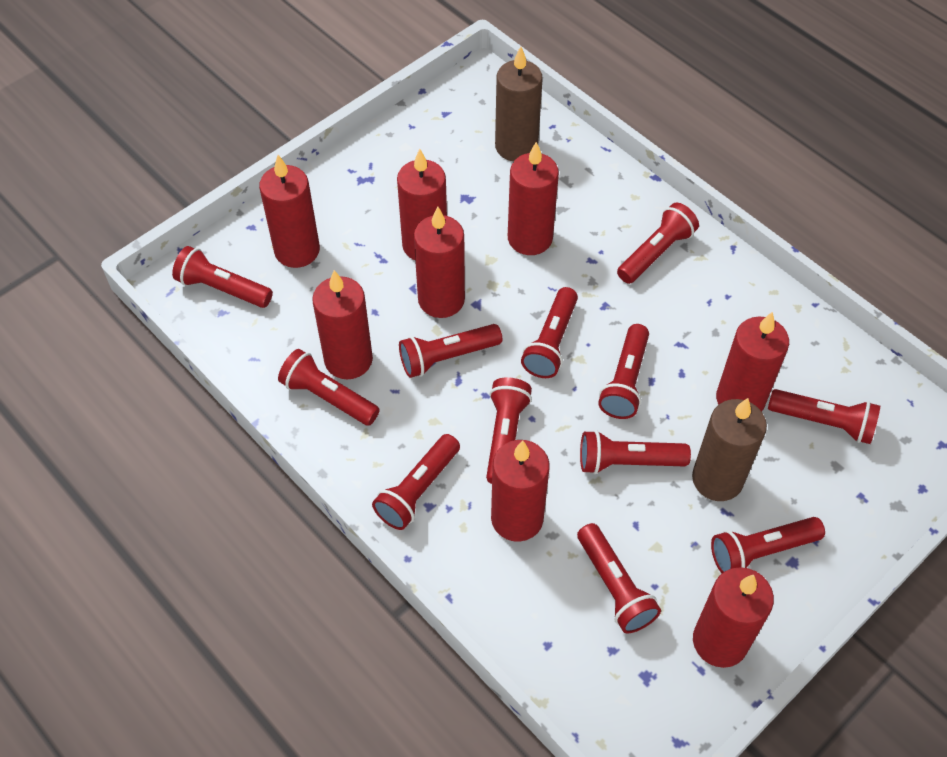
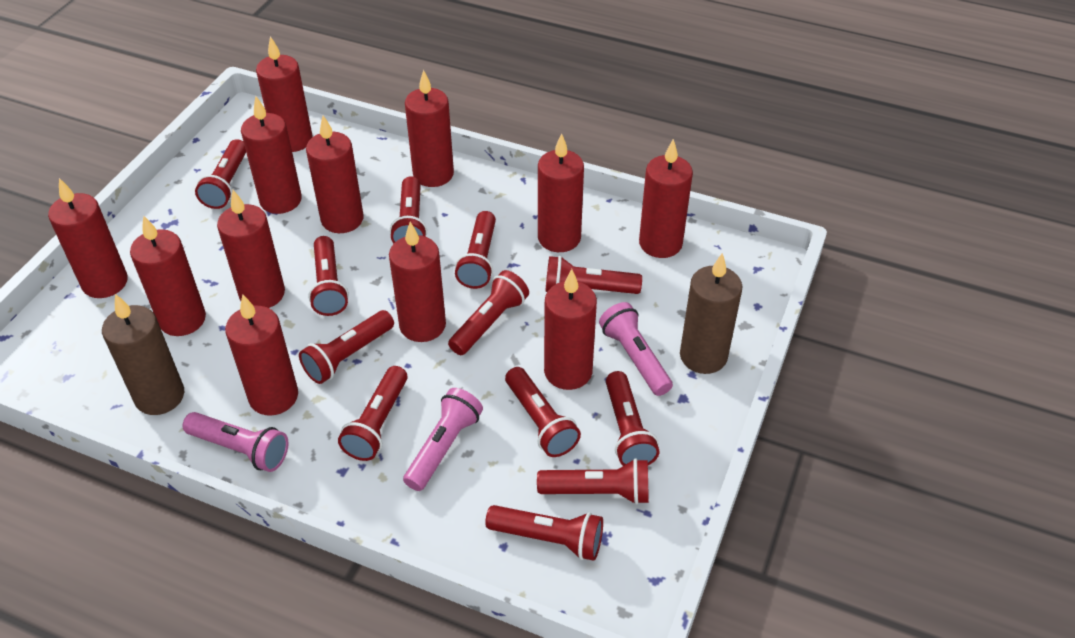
pink flashlight: 0 -> 3
red candle: 8 -> 12

